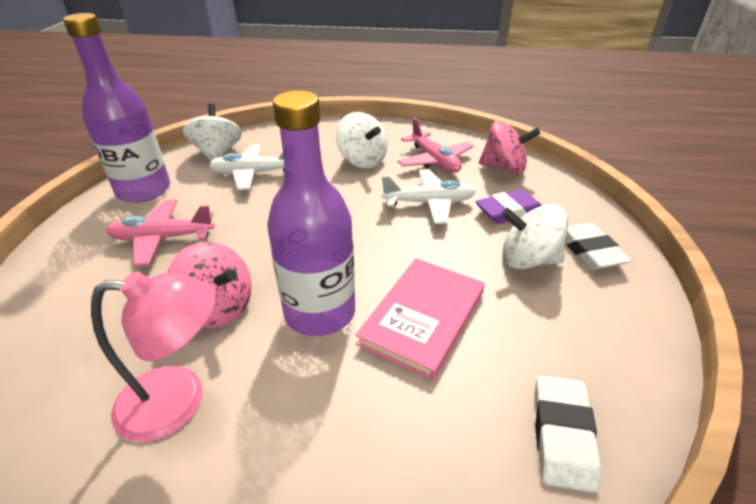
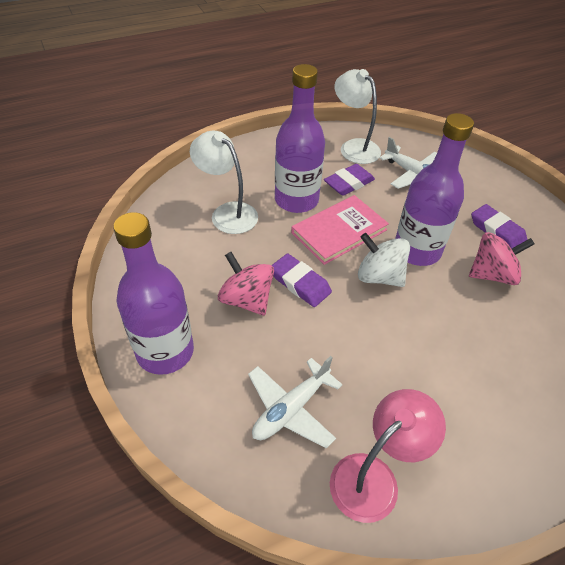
pink plane: 2 -> 0
purple bottle: 2 -> 3
purple eraser: 1 -> 3
white eraser: 2 -> 0
white lamp: 0 -> 2
white spinning top: 3 -> 1

